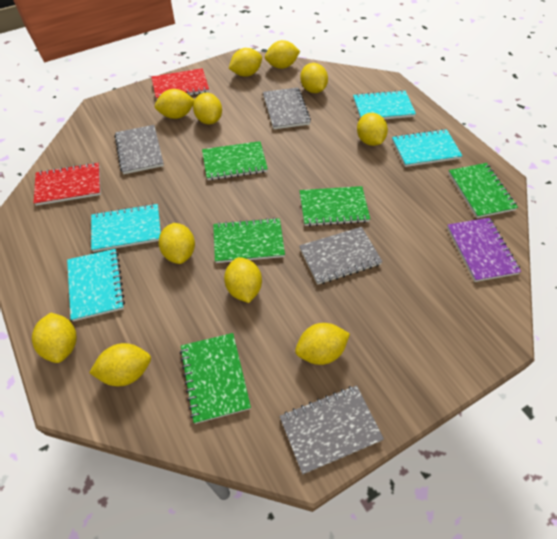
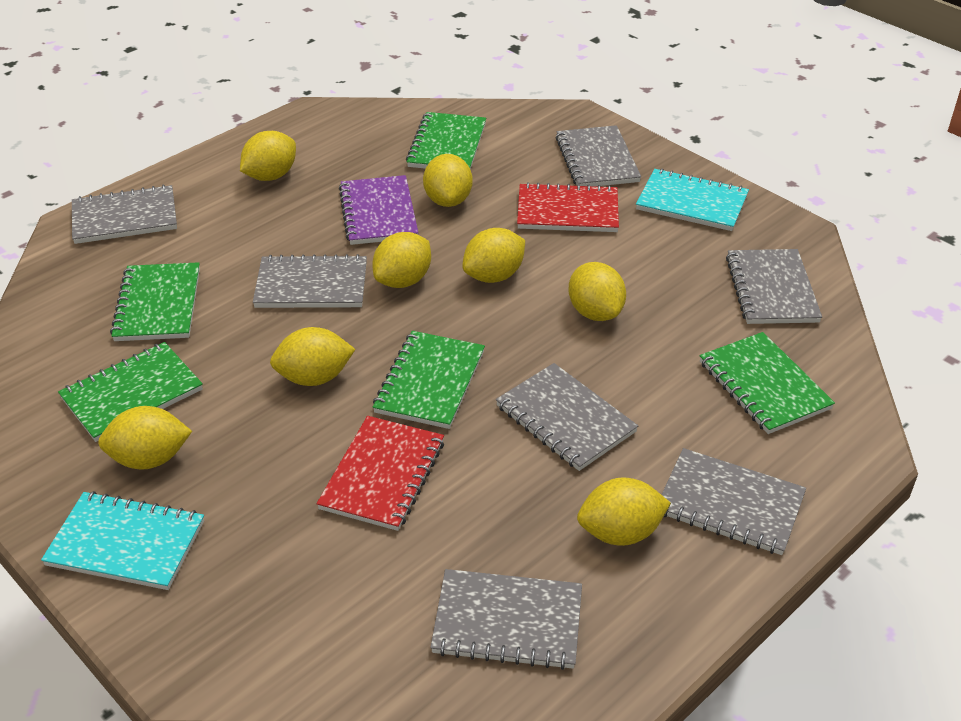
grey notebook: 4 -> 7
turquoise notebook: 4 -> 2
yellow lemon: 11 -> 8

